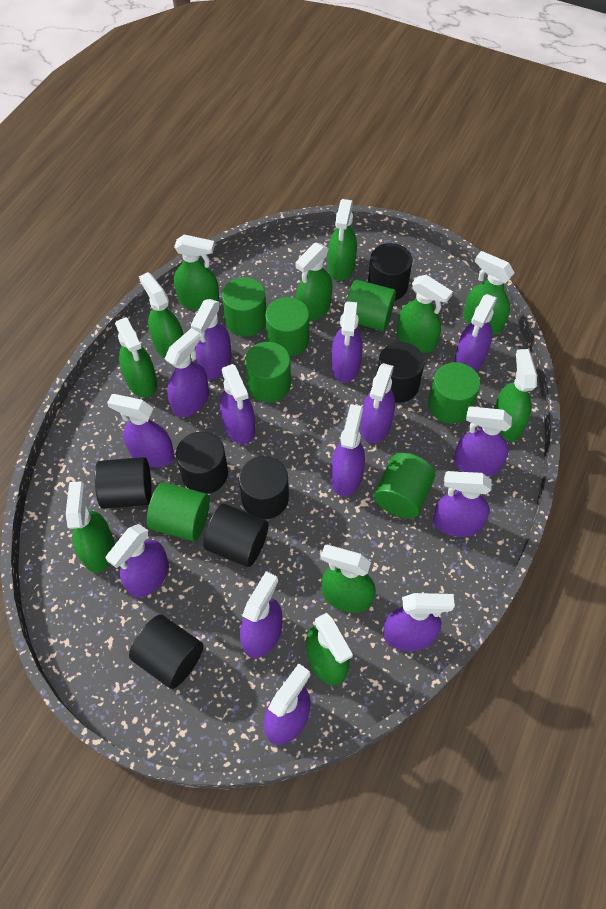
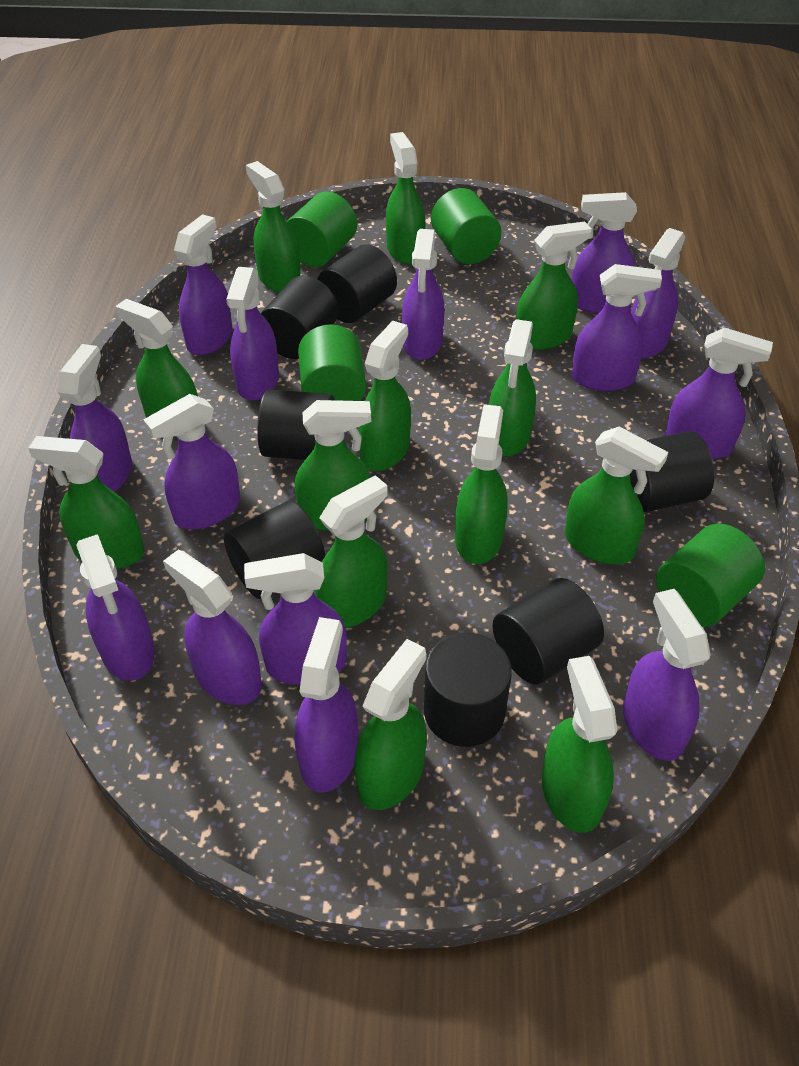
green cylinder: 7 -> 4
green spray bottle: 11 -> 13

